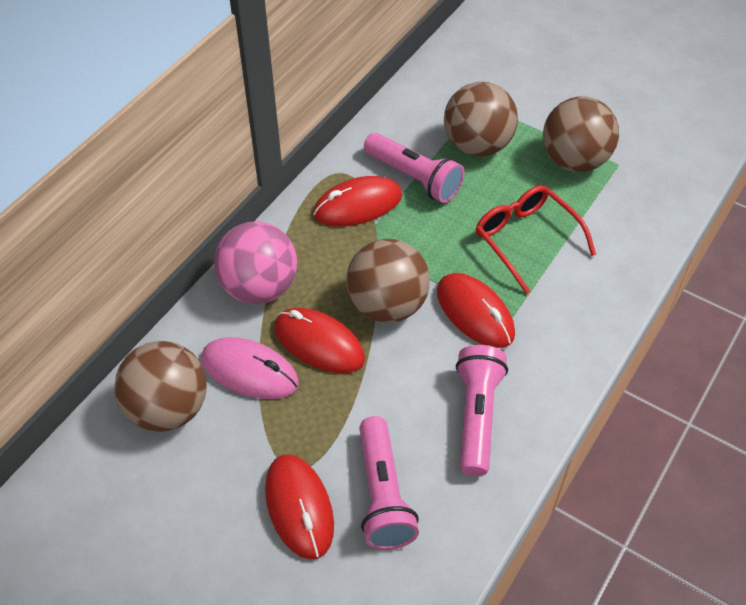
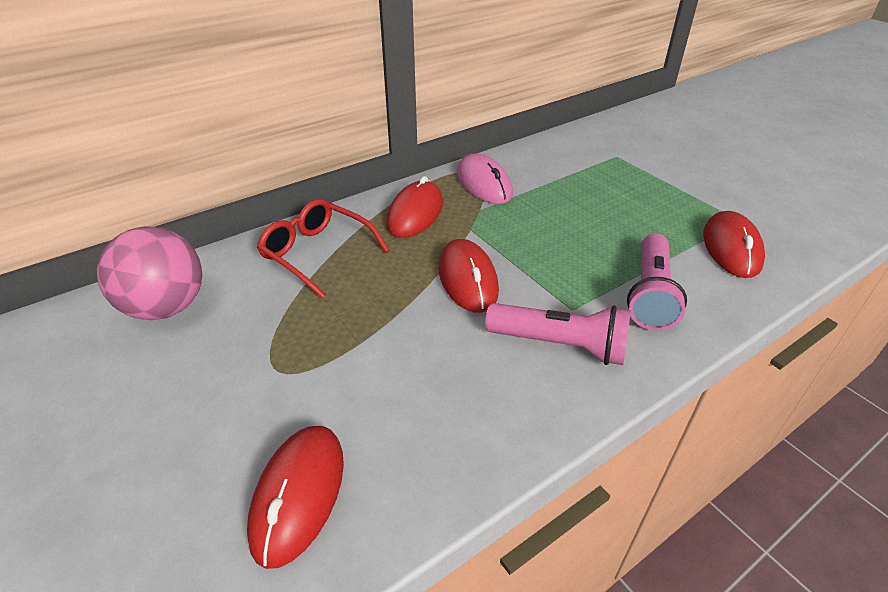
brown ball: 4 -> 0
pink flashlight: 3 -> 2

